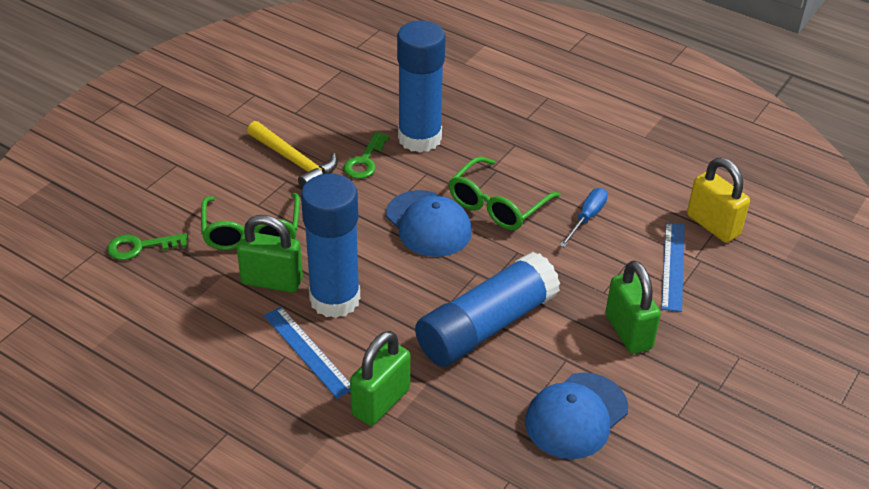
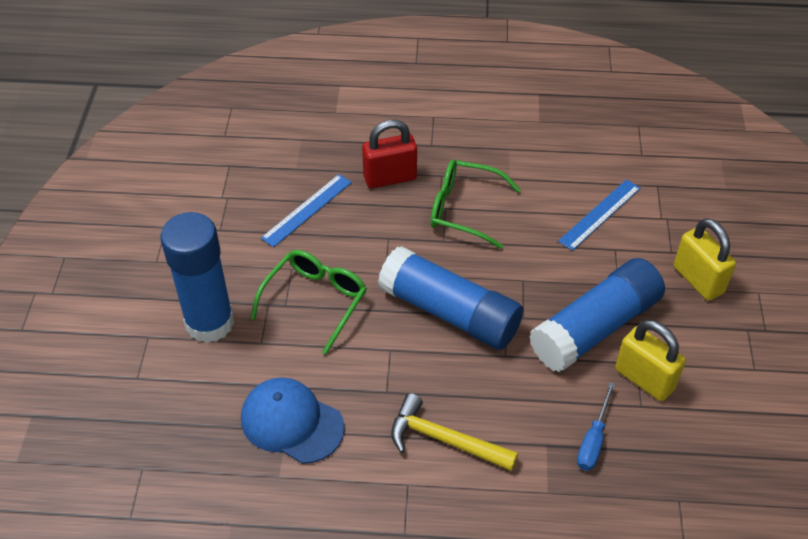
blue cap: 2 -> 1
green key: 2 -> 0
green padlock: 3 -> 0
red padlock: 0 -> 1
yellow padlock: 1 -> 2

